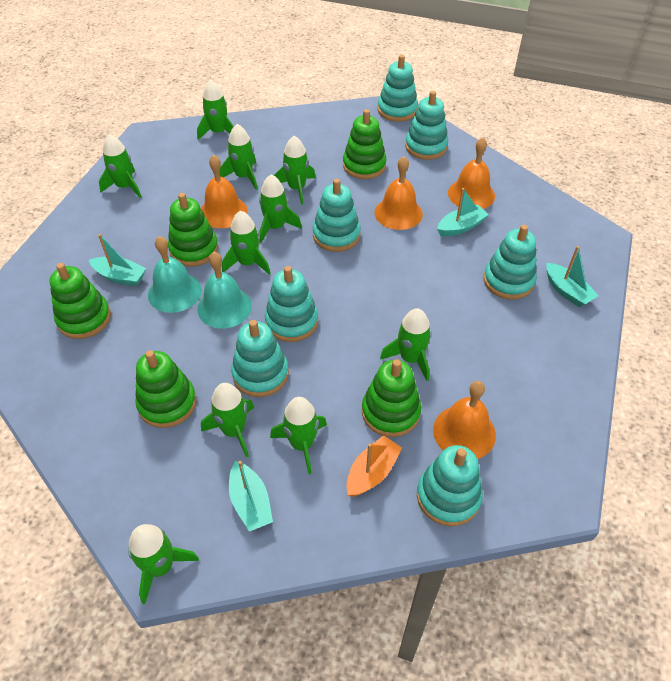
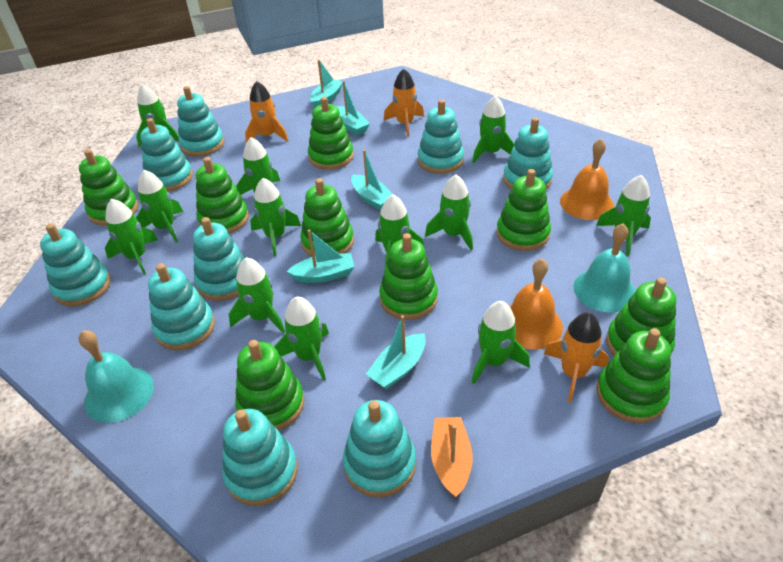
green rocket: 10 -> 12
green stacking toy: 5 -> 9
orange bell: 4 -> 2
orange rocket: 0 -> 3
turquoise boat: 4 -> 5
turquoise stacking toy: 7 -> 9

